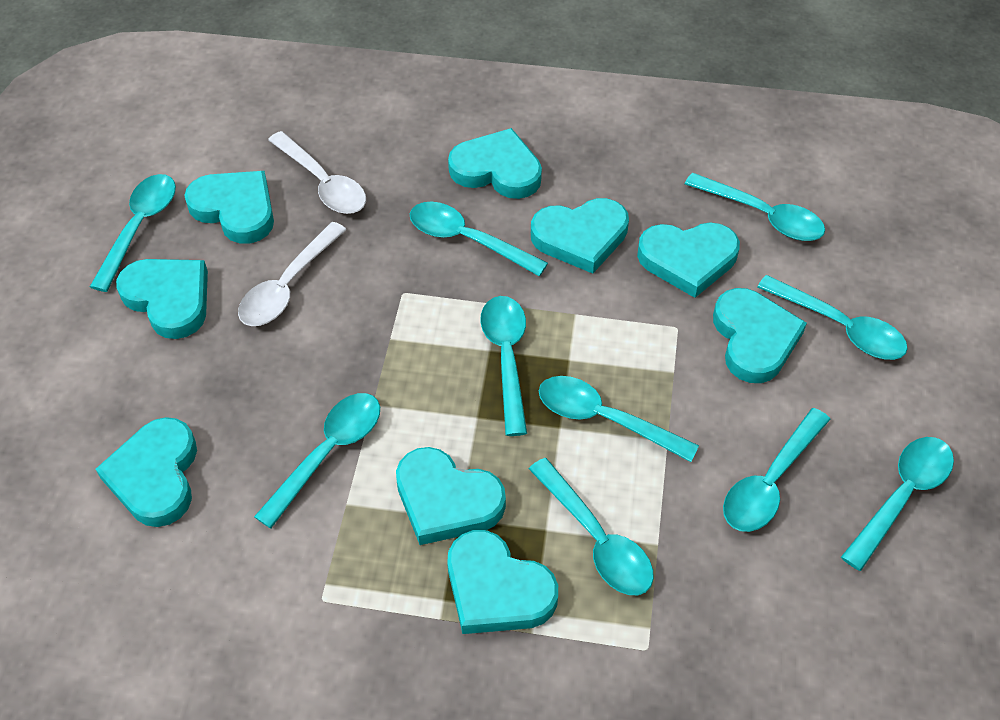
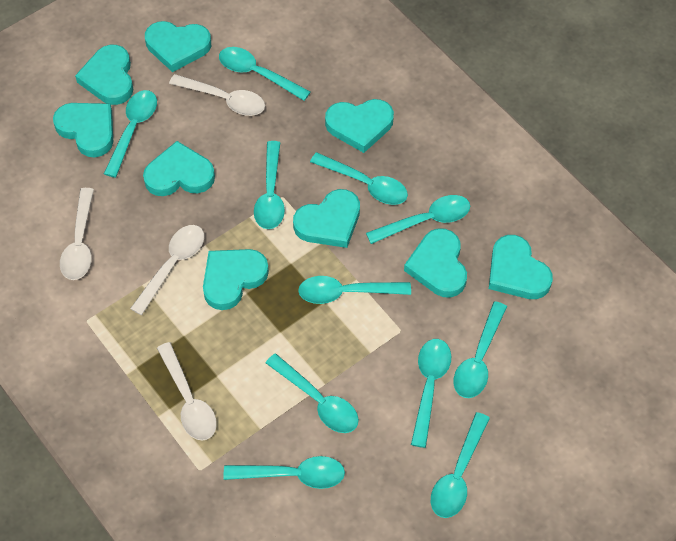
turquoise spoon: 10 -> 11
white spoon: 2 -> 4

